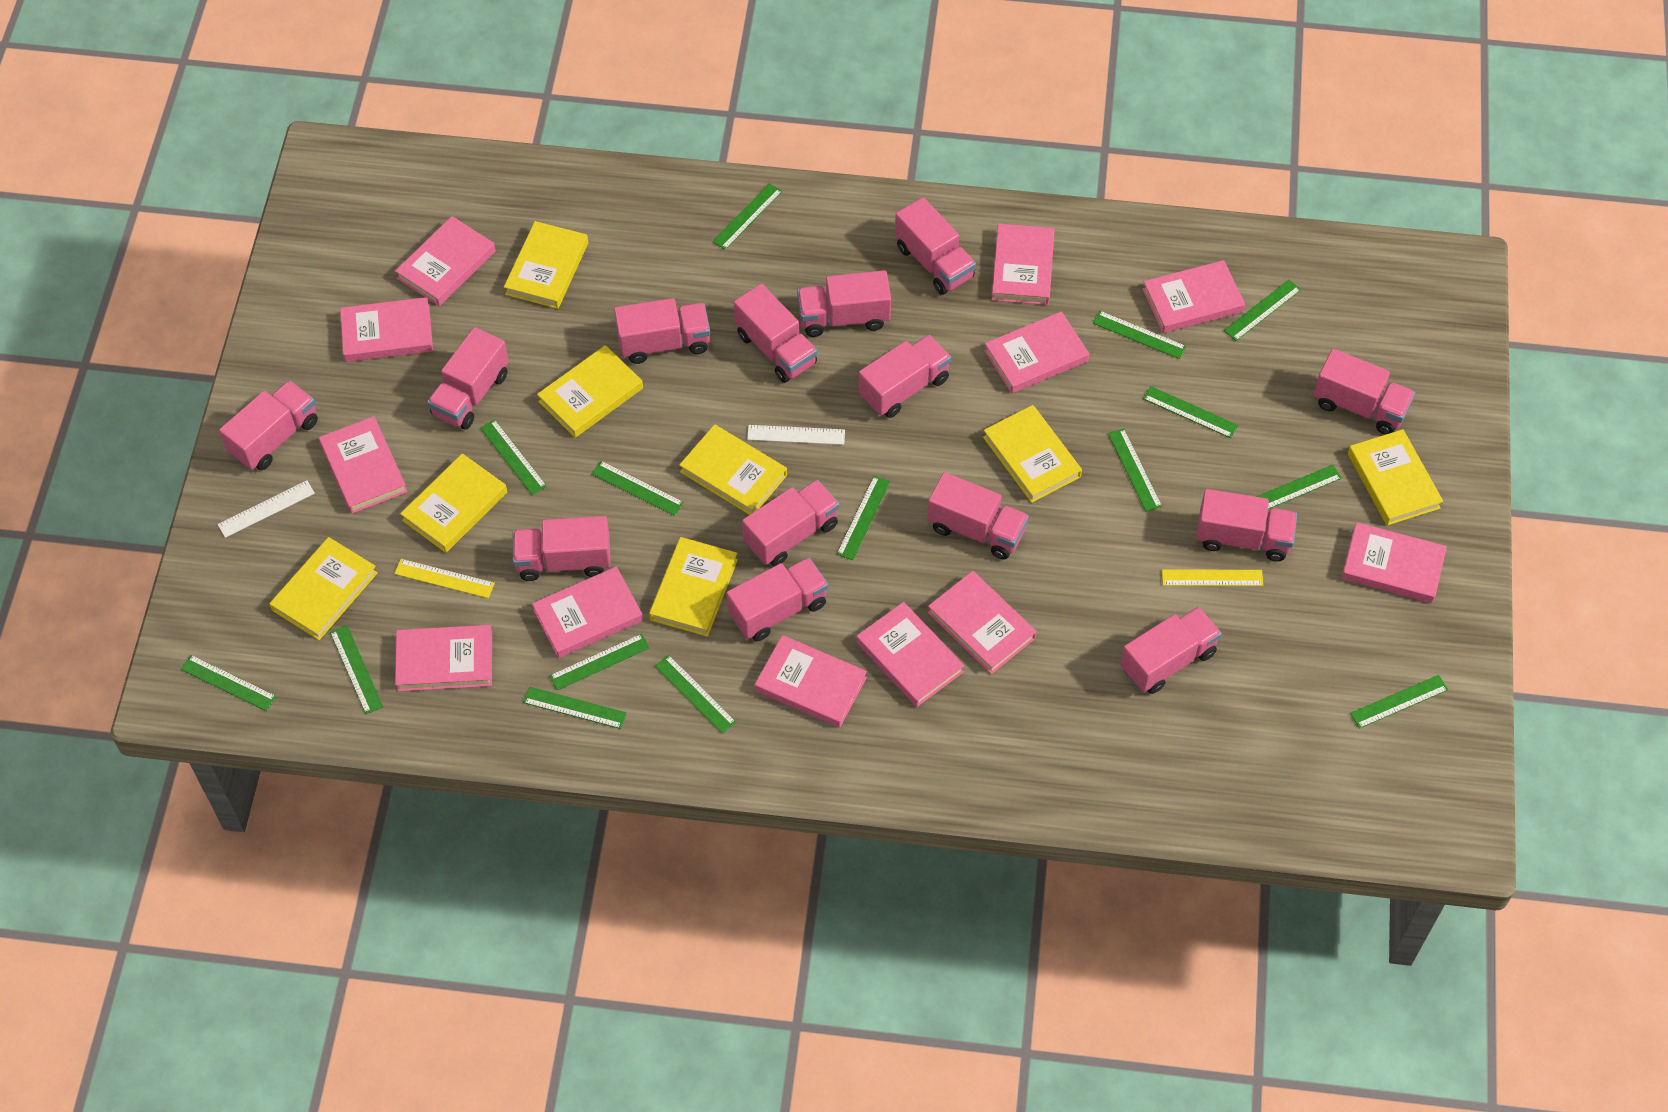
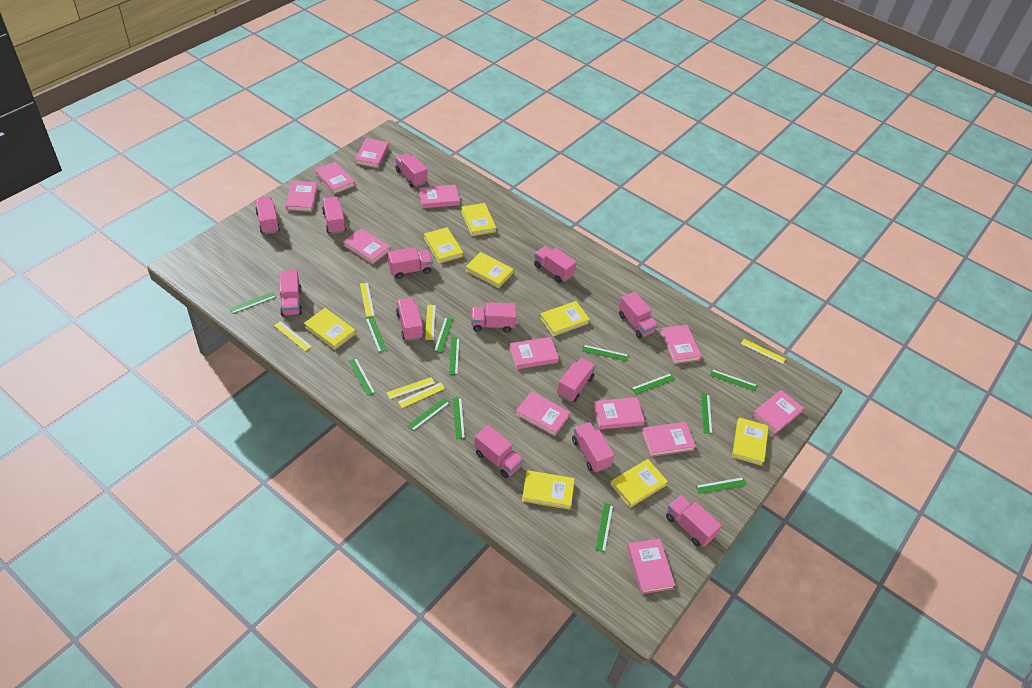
green ruler: 15 -> 13
pink truck: 14 -> 13
white ruler: 2 -> 0
yellow ruler: 2 -> 6

